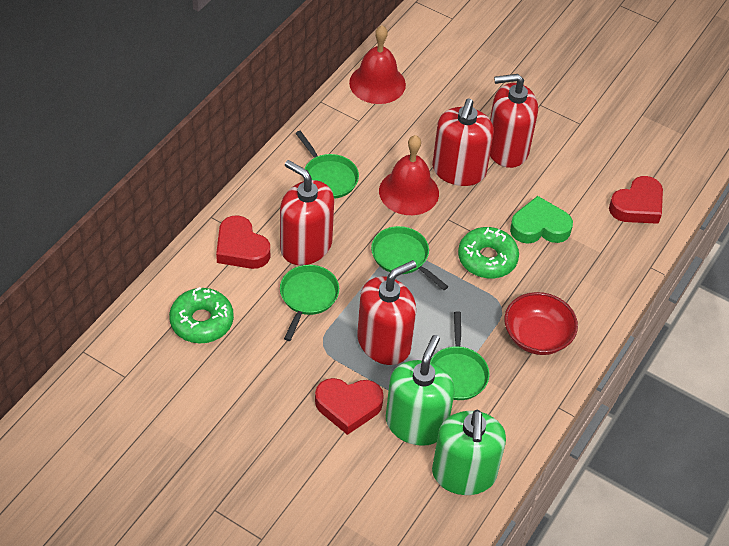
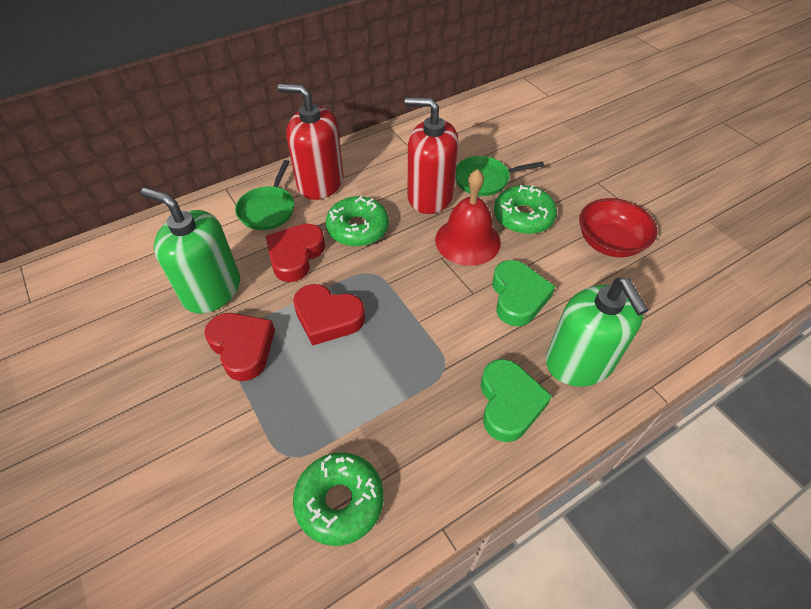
green donut: 2 -> 3
green heart: 1 -> 2
green pan: 4 -> 2
red bell: 2 -> 1
red soap dispenser: 4 -> 2

